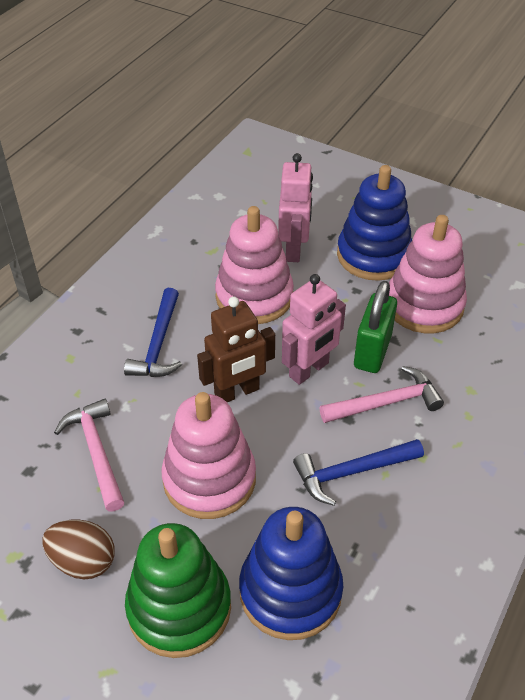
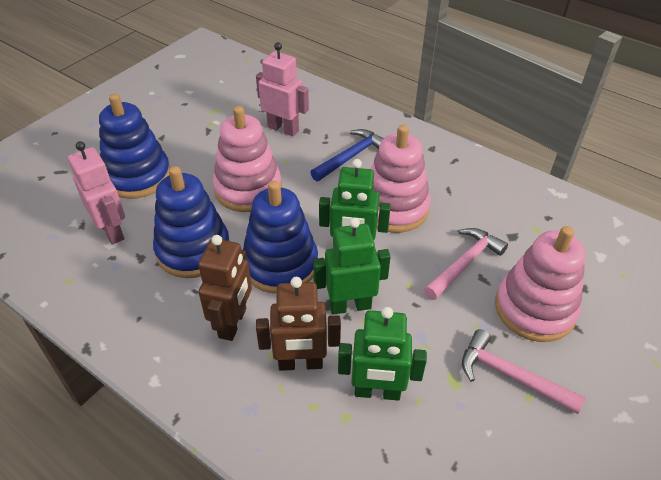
blue hammer: 2 -> 1
blue stacking toy: 2 -> 3
brown egg: 1 -> 0
brown robot: 1 -> 2
green padlock: 1 -> 0
green robot: 0 -> 3
green stacking toy: 1 -> 0

